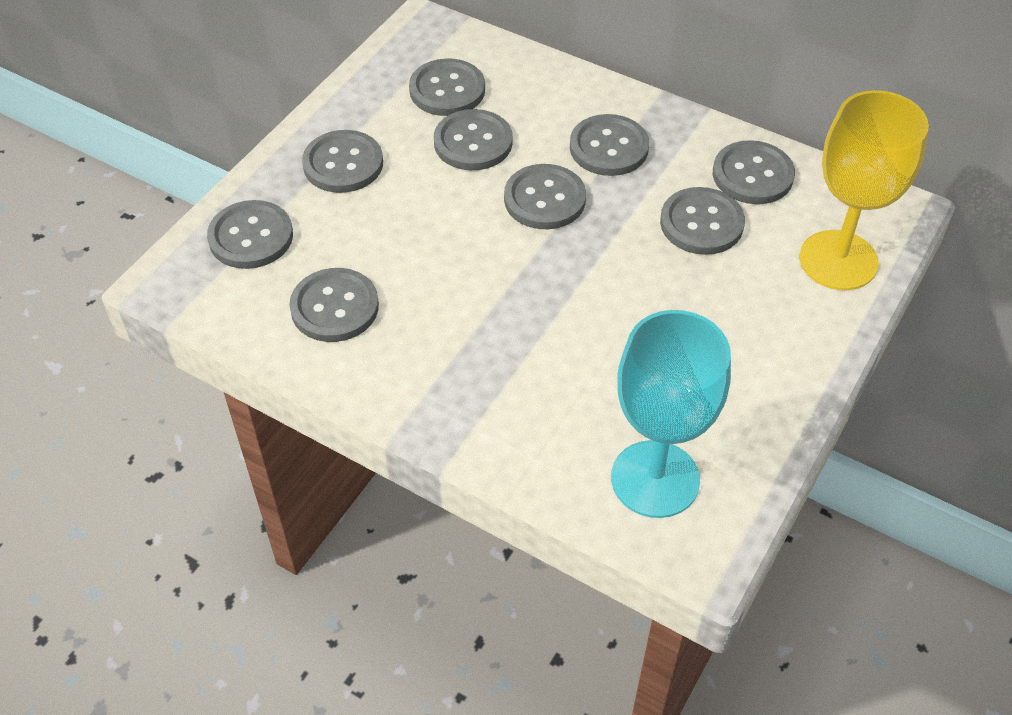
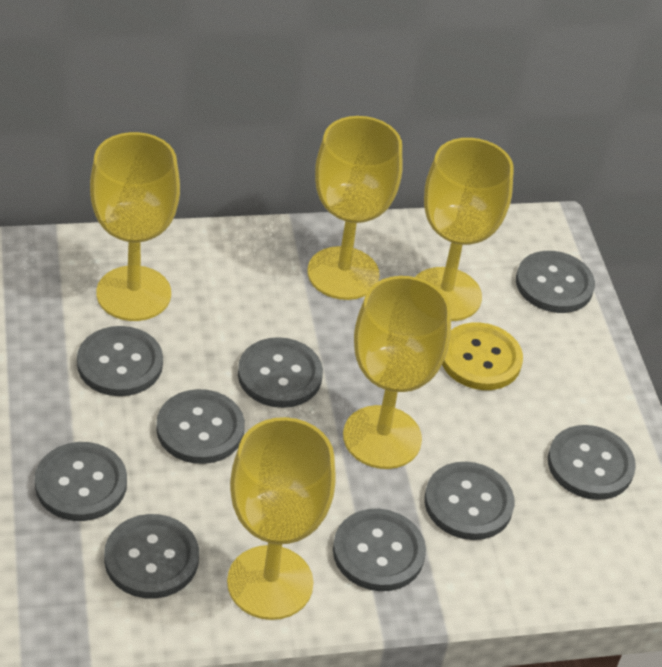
turquoise goblet: 1 -> 0
yellow button: 0 -> 1
yellow goblet: 1 -> 5

